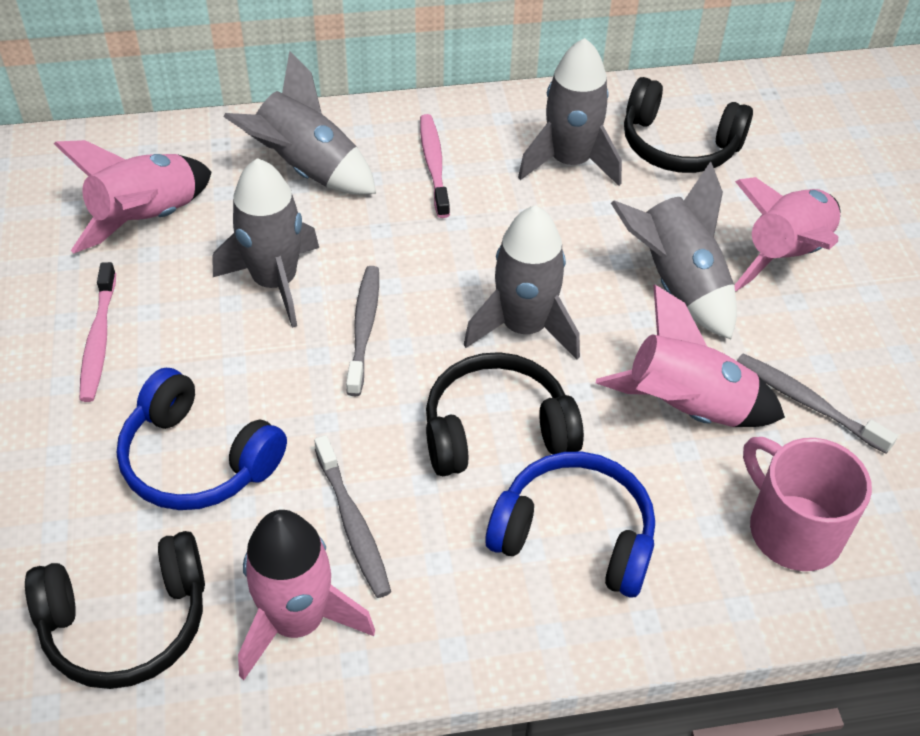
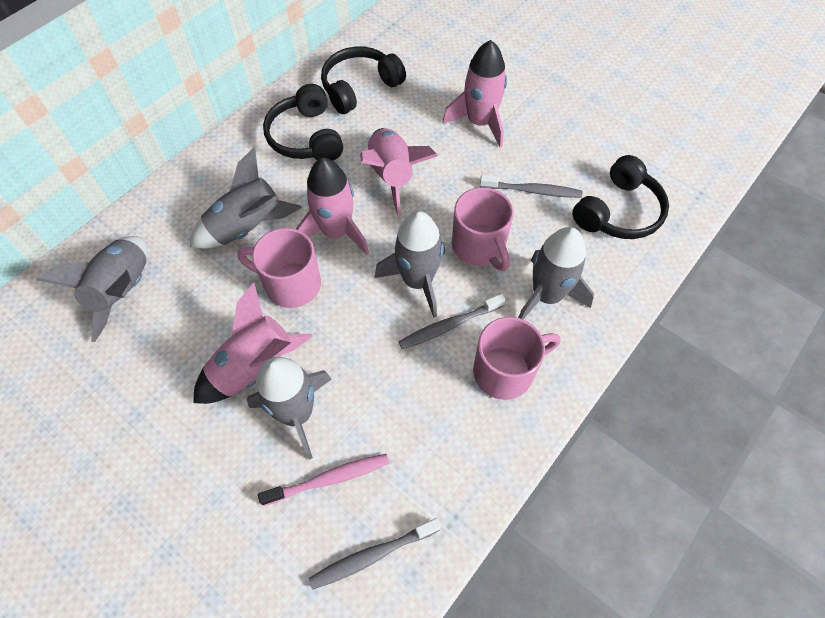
blue headphones: 2 -> 0
pink mug: 1 -> 3
pink toothbrush: 2 -> 1

